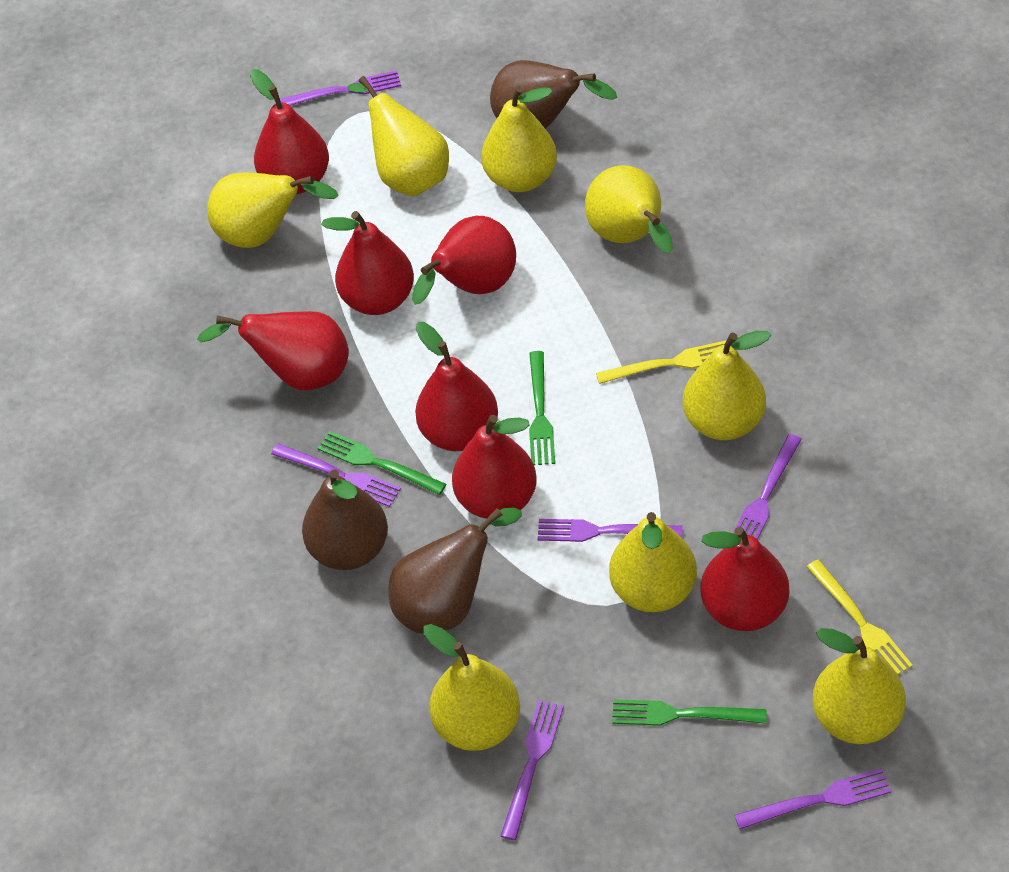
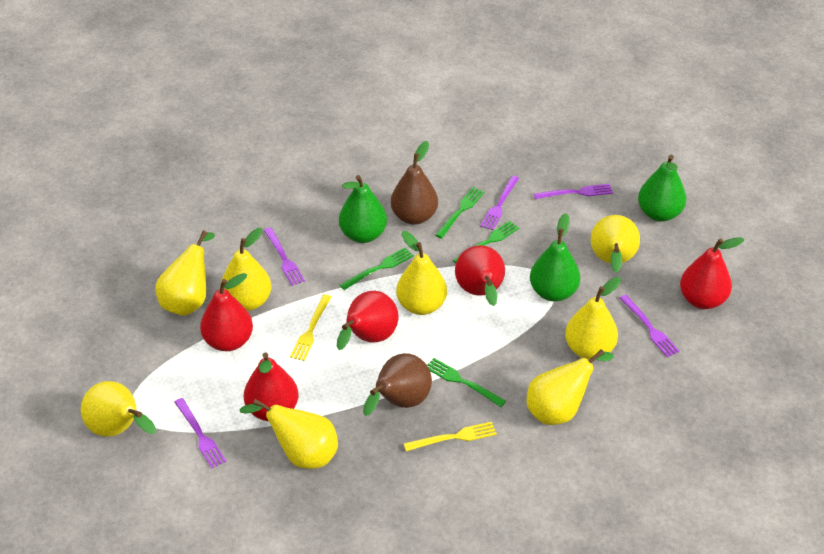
brown pear: 3 -> 2
green fork: 3 -> 4
green pear: 0 -> 3
purple fork: 6 -> 5
red pear: 7 -> 5

